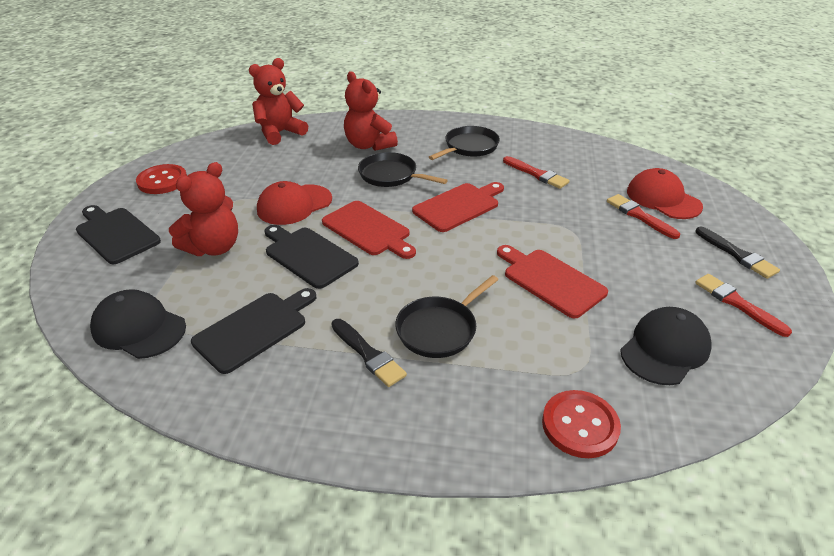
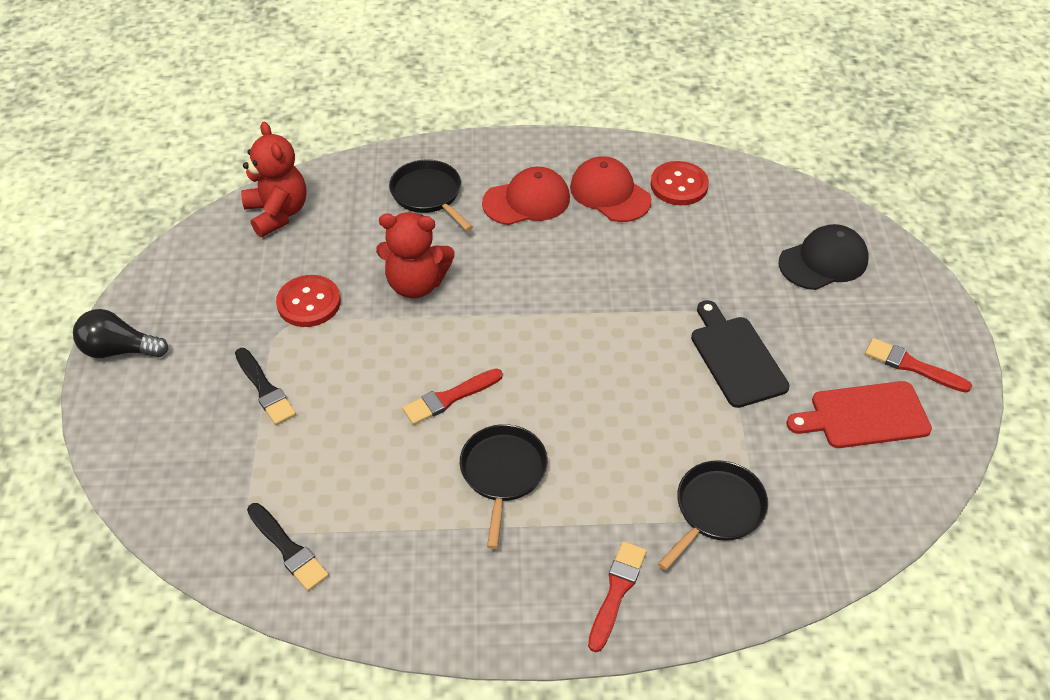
black cap: 2 -> 1
black cutting board: 3 -> 1
black light bulb: 0 -> 1
red cutting board: 3 -> 1
red teddy bear: 3 -> 2

